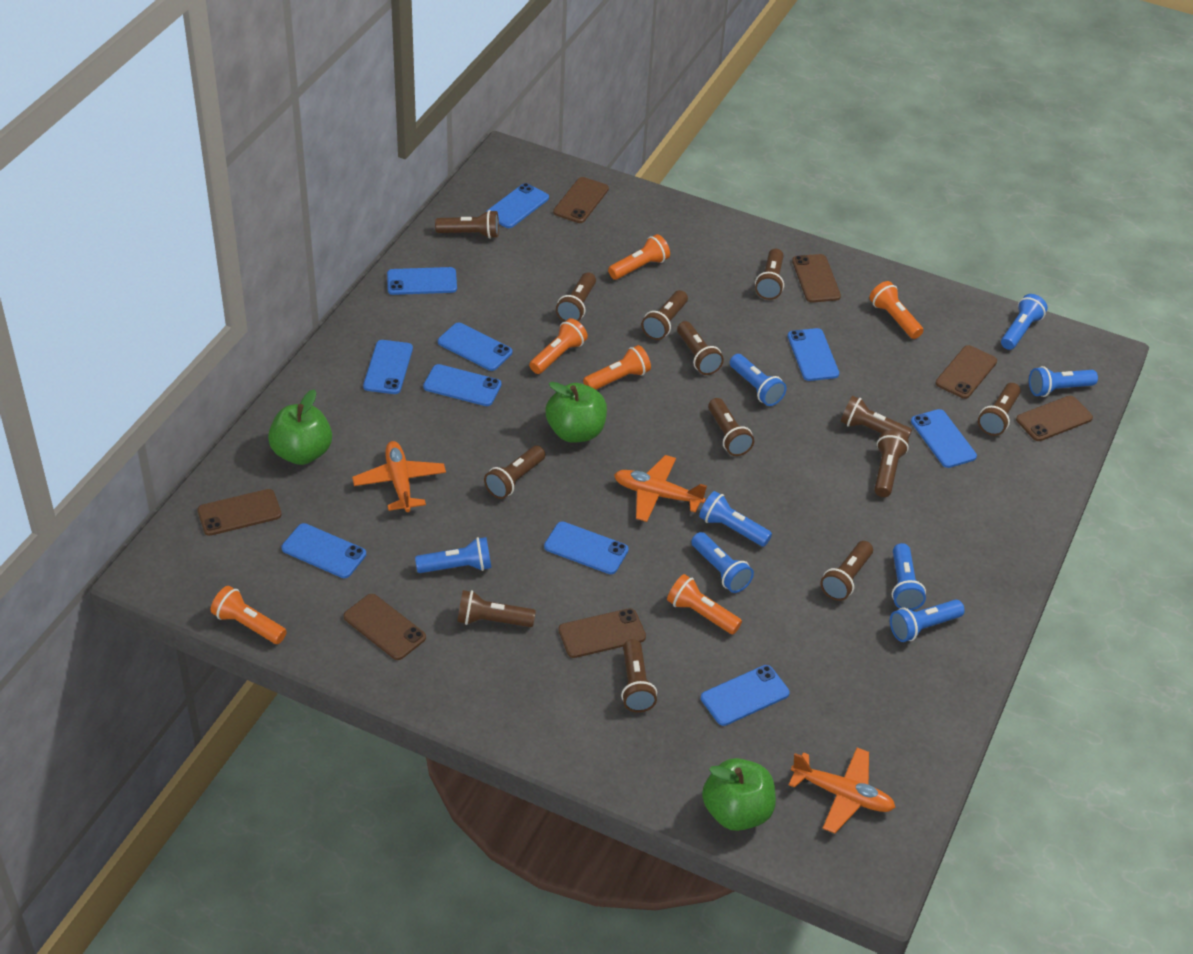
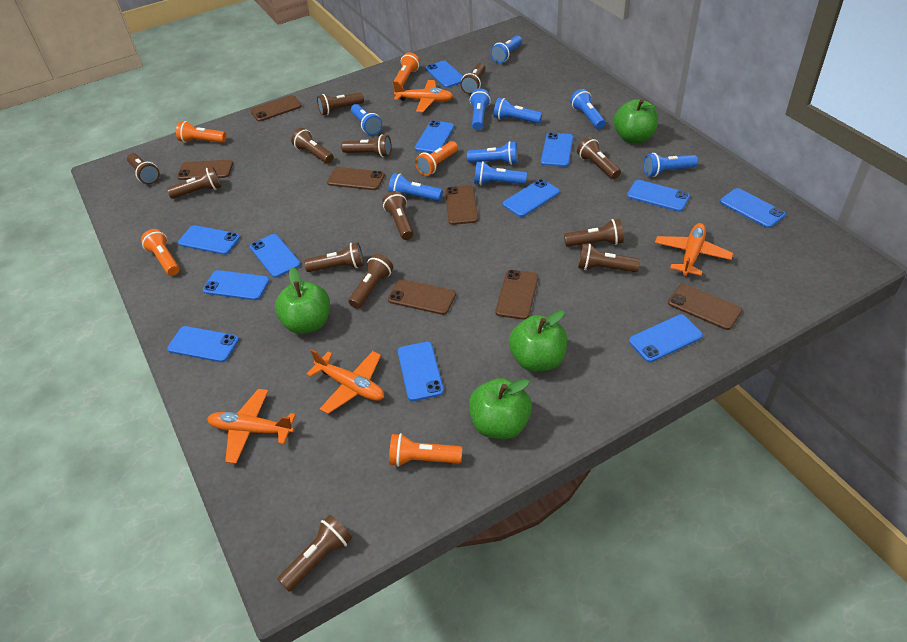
blue flashlight: 8 -> 9
blue phone: 10 -> 12
green apple: 3 -> 4
orange flashlight: 6 -> 5
orange plane: 3 -> 4

